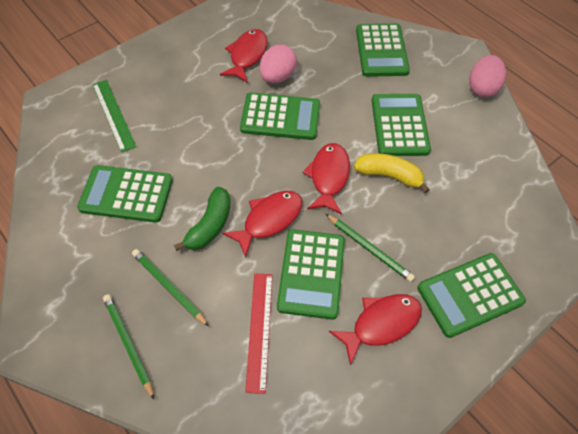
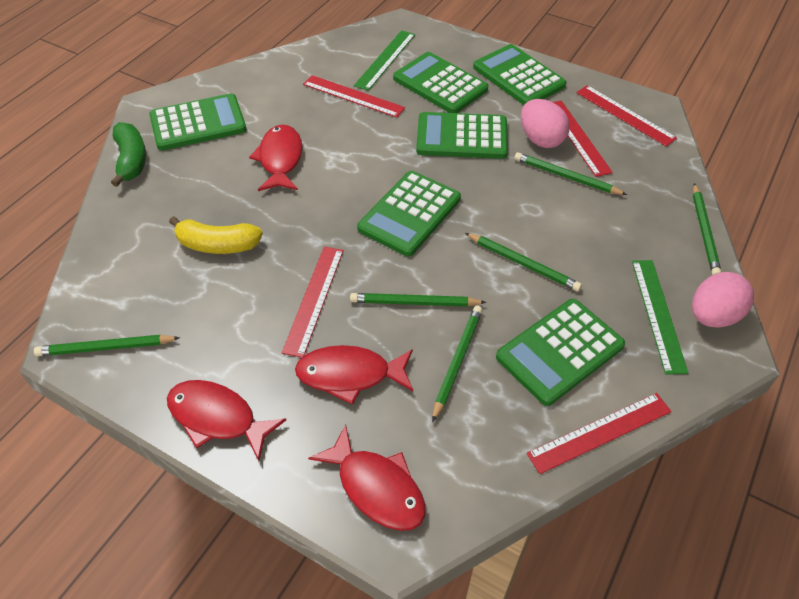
green pencil: 3 -> 6
green ruler: 1 -> 2
red ruler: 1 -> 5

